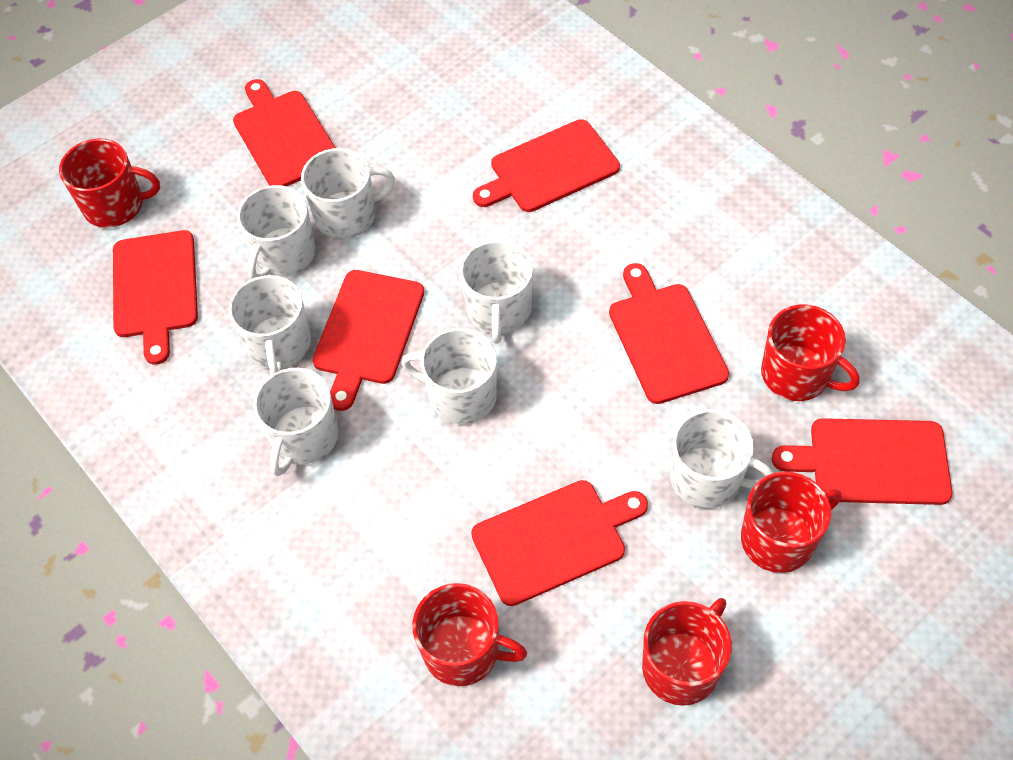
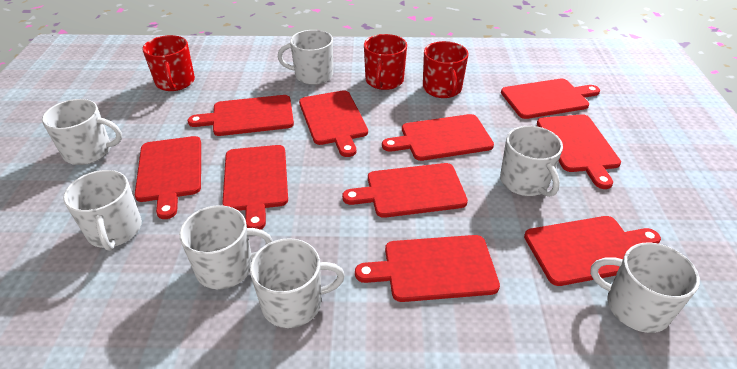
red cutting board: 7 -> 10
red mug: 5 -> 3

